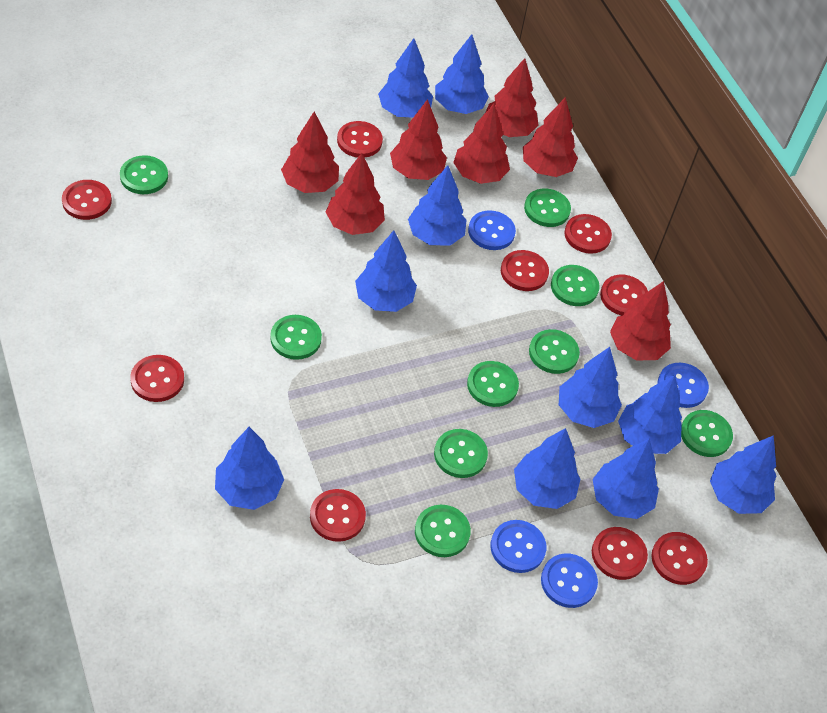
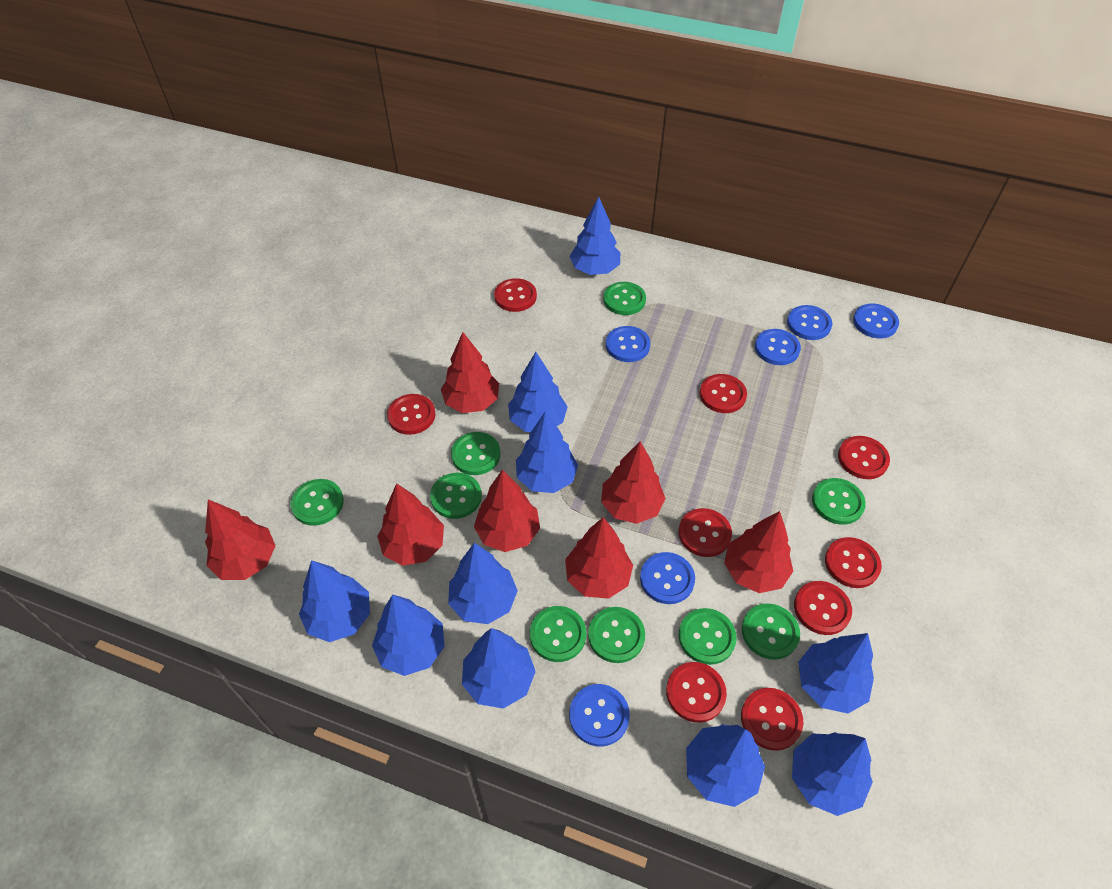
blue button: 4 -> 6

